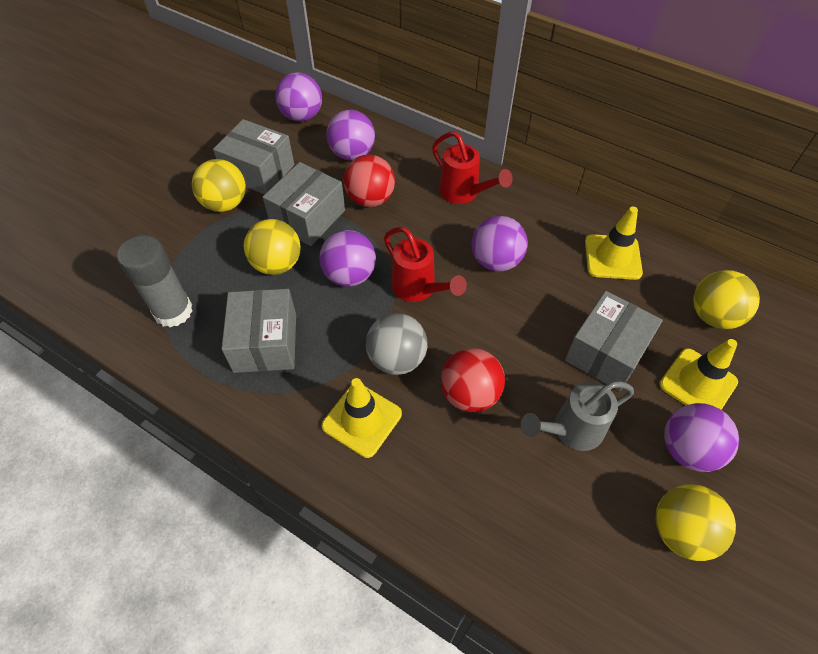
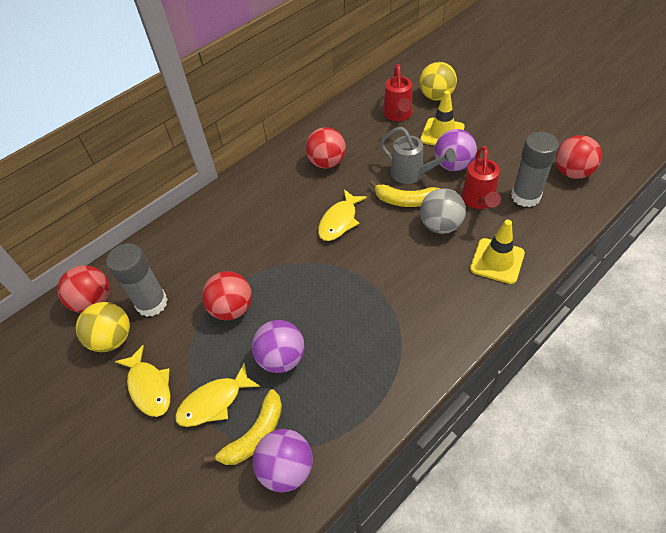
grey box: 4 -> 0
grey glue stick: 1 -> 2
purple ball: 5 -> 3
red ball: 2 -> 4
yellow ball: 4 -> 2
yellow banana: 0 -> 2
yellow fish: 0 -> 3
yellow traffic cone: 3 -> 2

